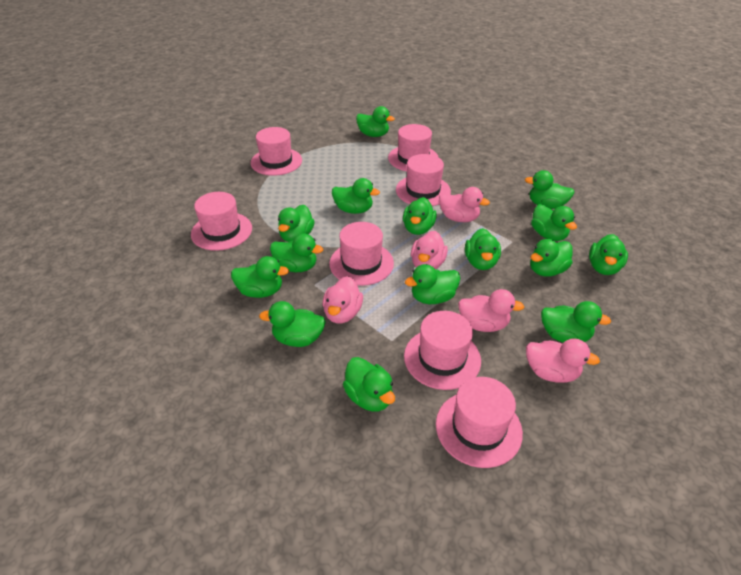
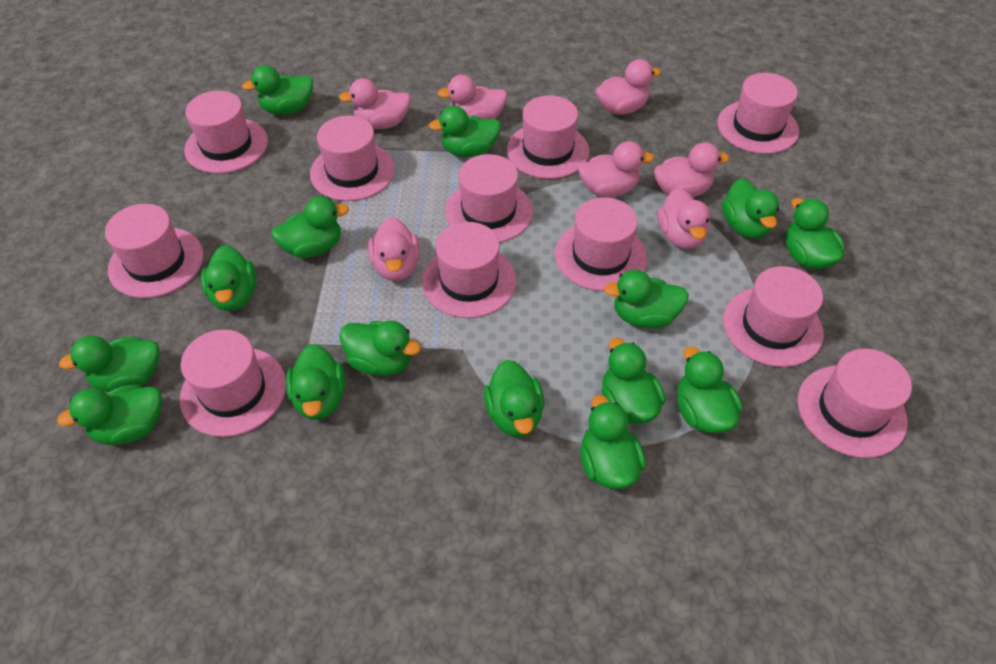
pink duck: 5 -> 7
pink hat: 7 -> 11

